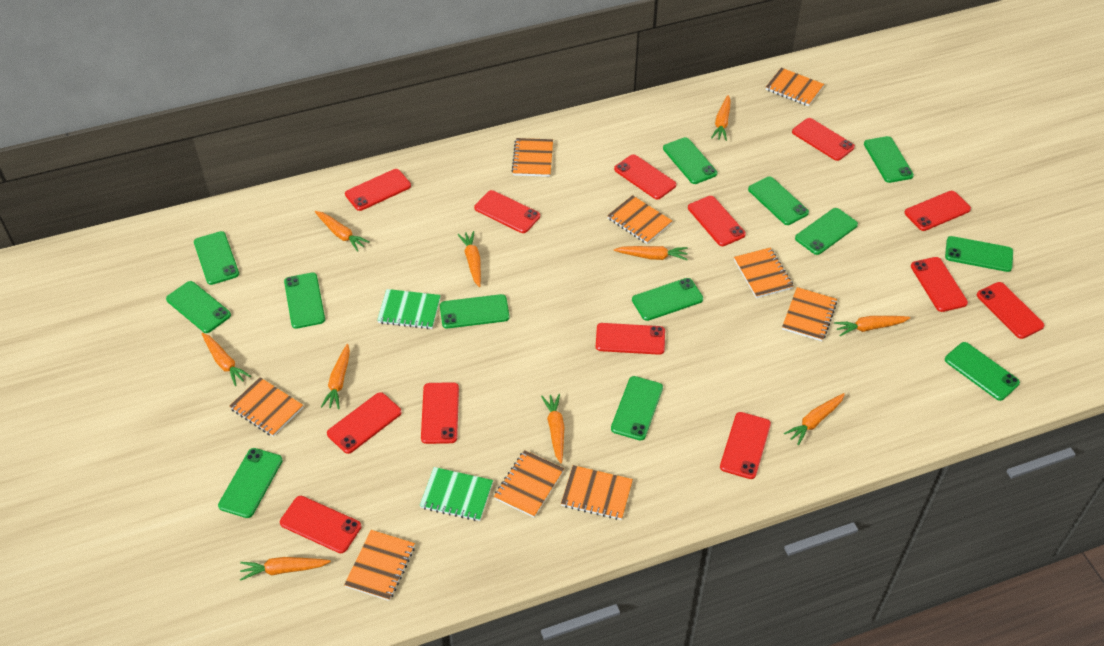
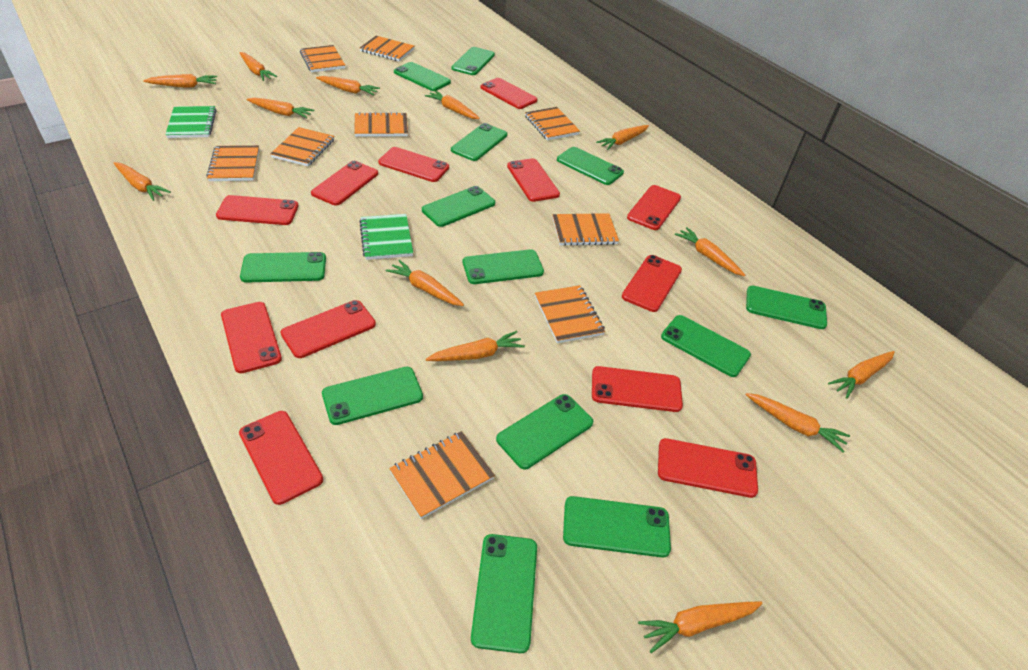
orange carrot: 10 -> 13
red phone: 13 -> 12

